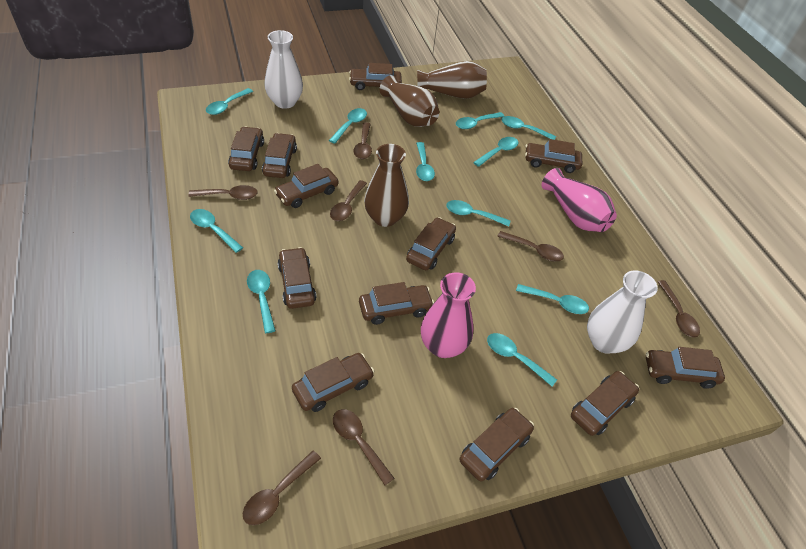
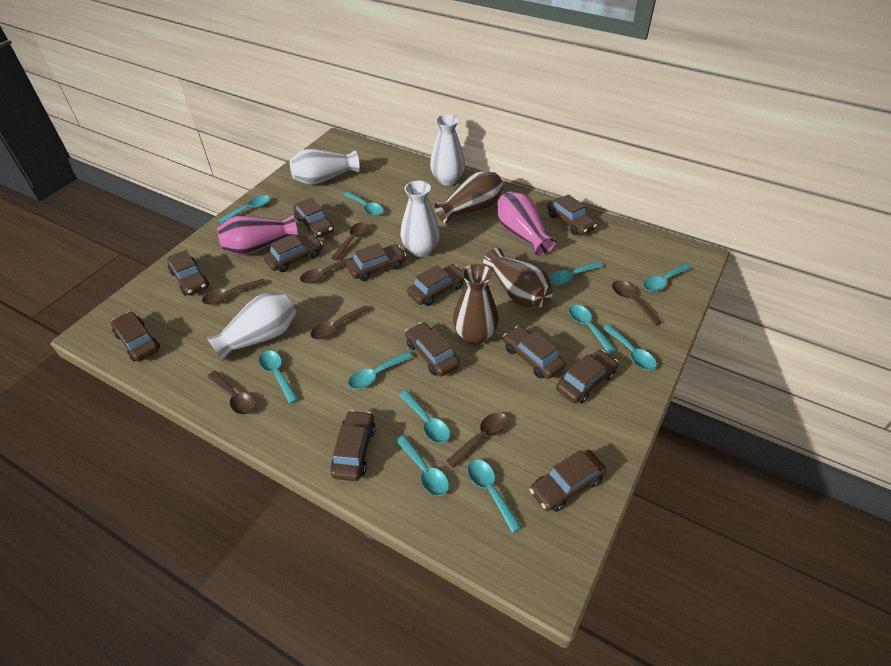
white vase: 2 -> 4

